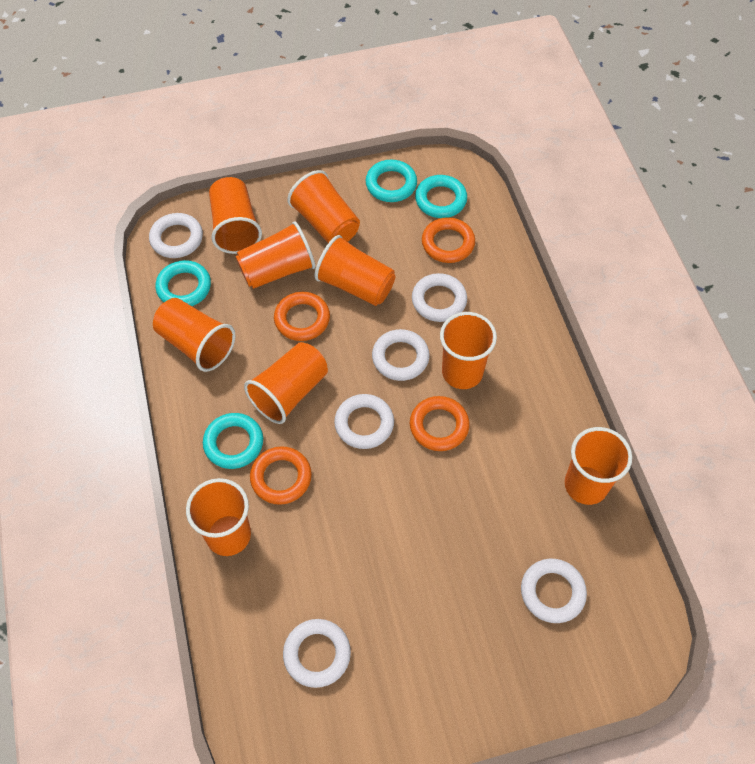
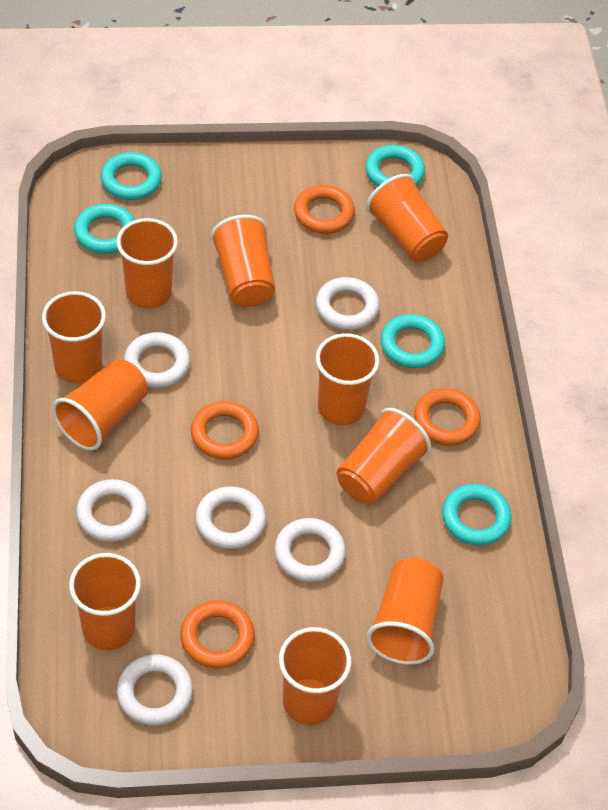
orange cup: 9 -> 10
turquoise ring: 4 -> 5

